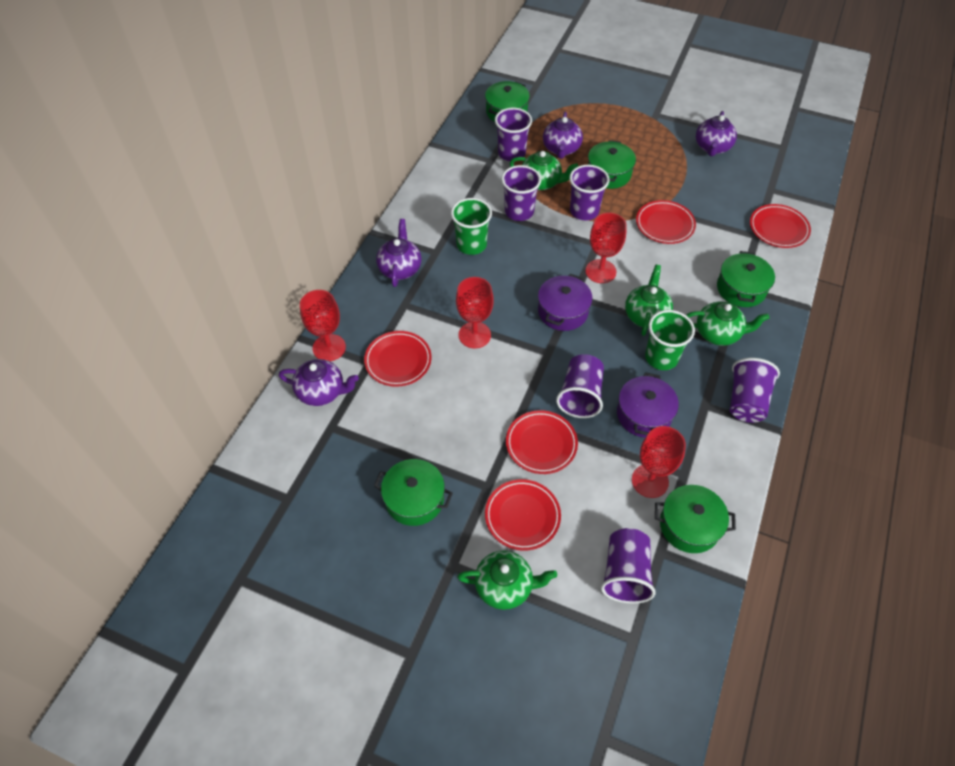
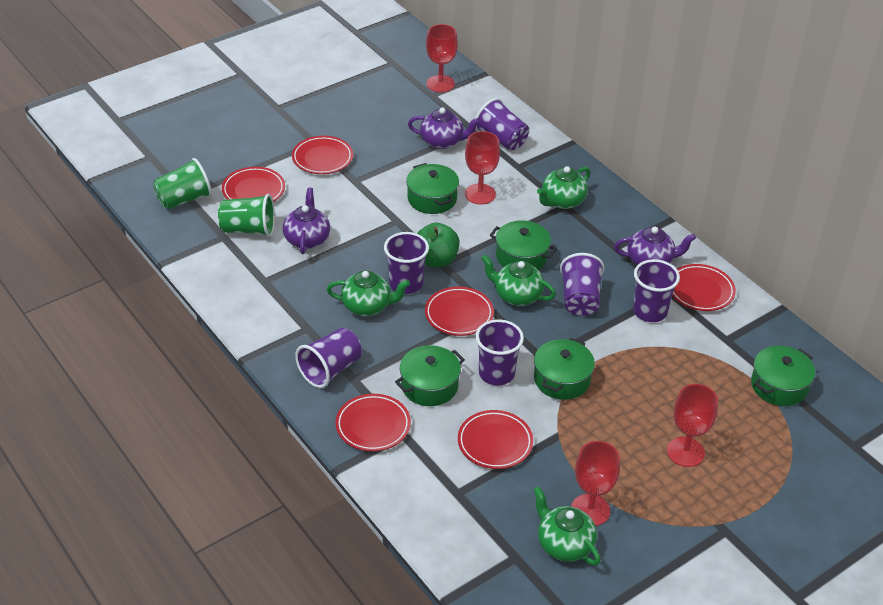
green apple: 0 -> 1
purple pot: 2 -> 0
purple teapot: 4 -> 3
red plate: 5 -> 6

